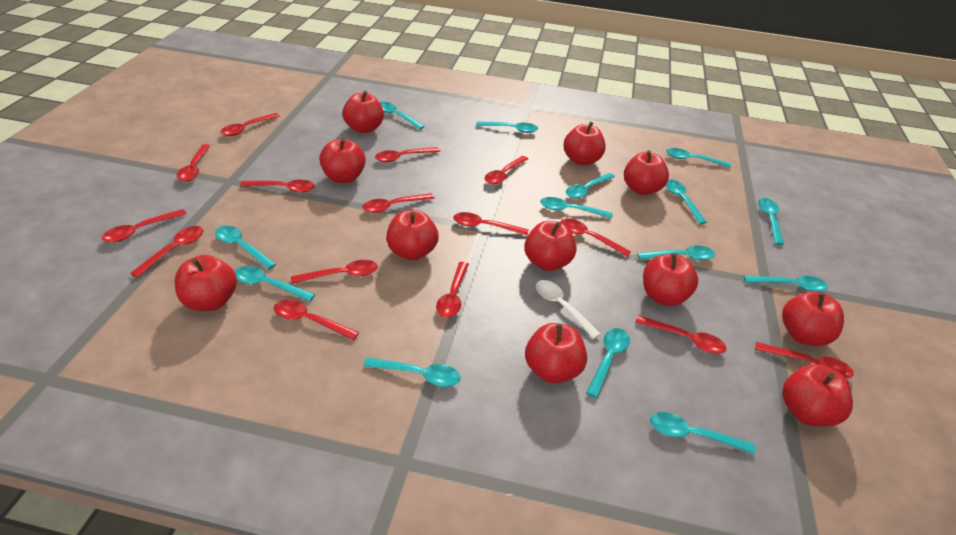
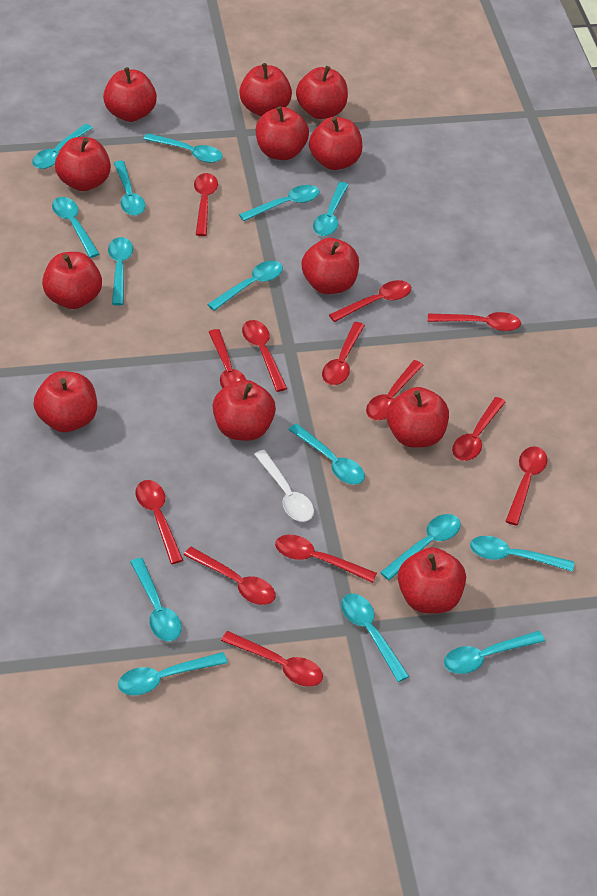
red apple: 11 -> 12
red spoon: 15 -> 13
turquoise spoon: 14 -> 15

